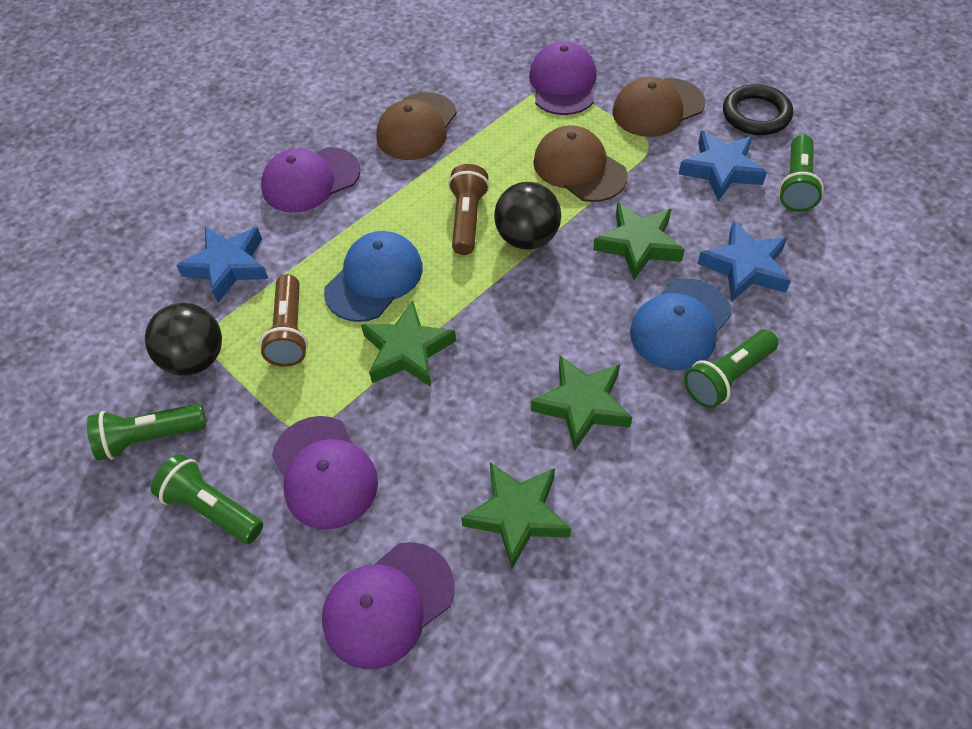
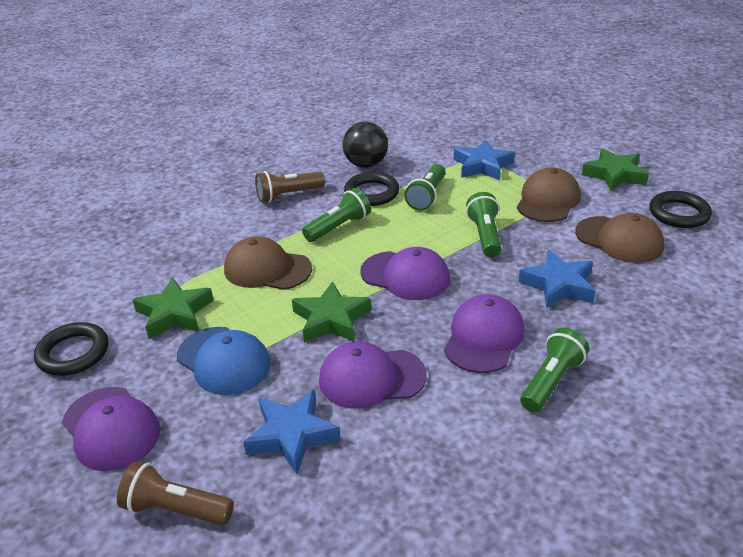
black ball: 2 -> 1
black ring: 1 -> 3
blue cap: 2 -> 1
green star: 4 -> 3

